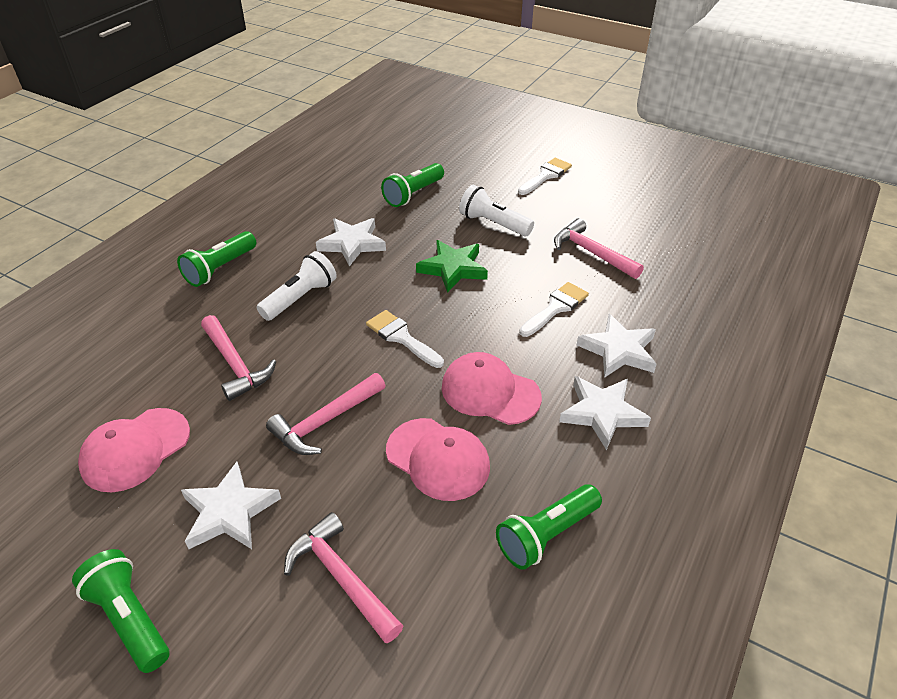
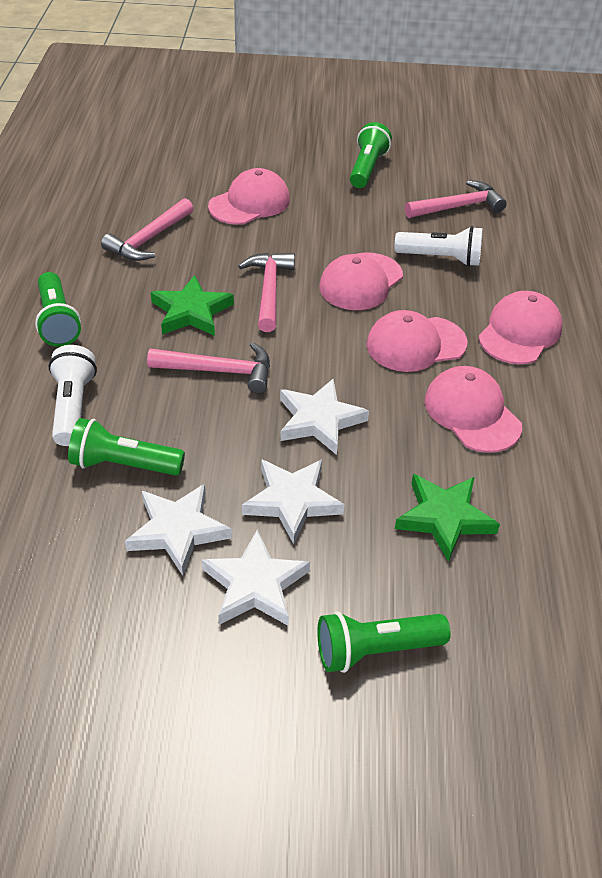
green star: 1 -> 2
pink cap: 3 -> 5
white brush: 3 -> 0

